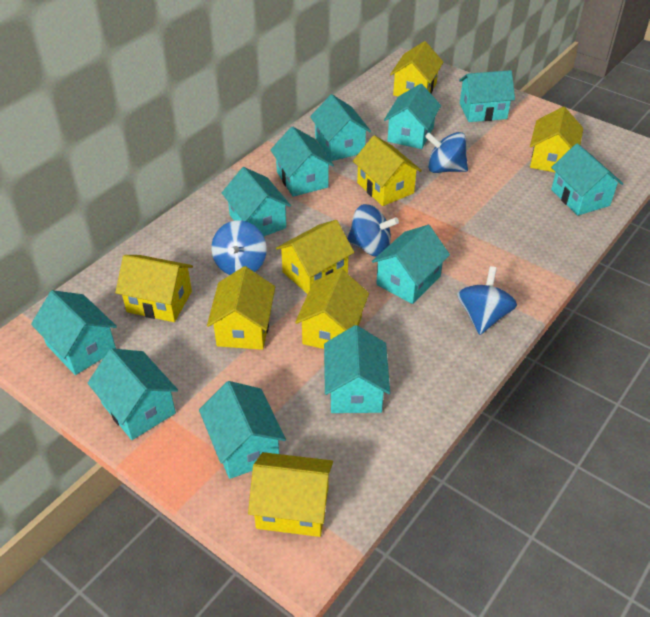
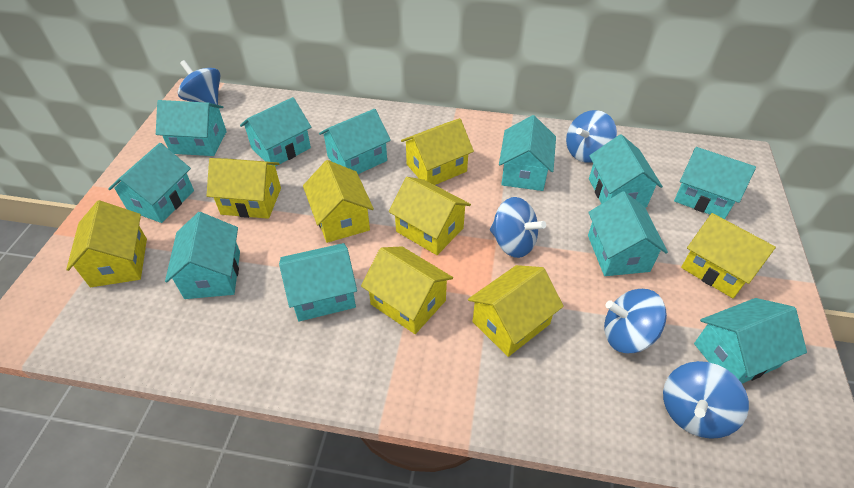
blue spinning top: 4 -> 5

